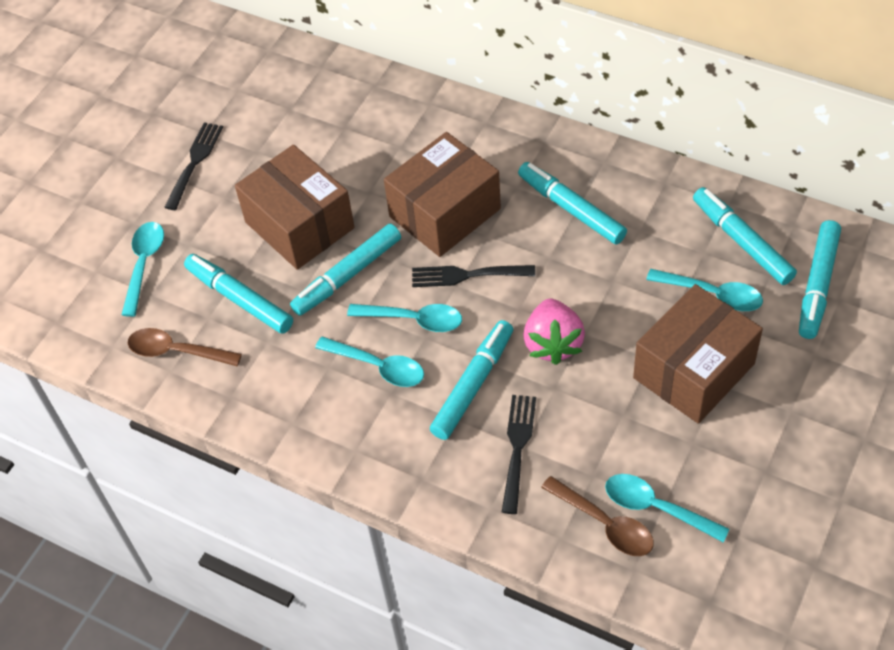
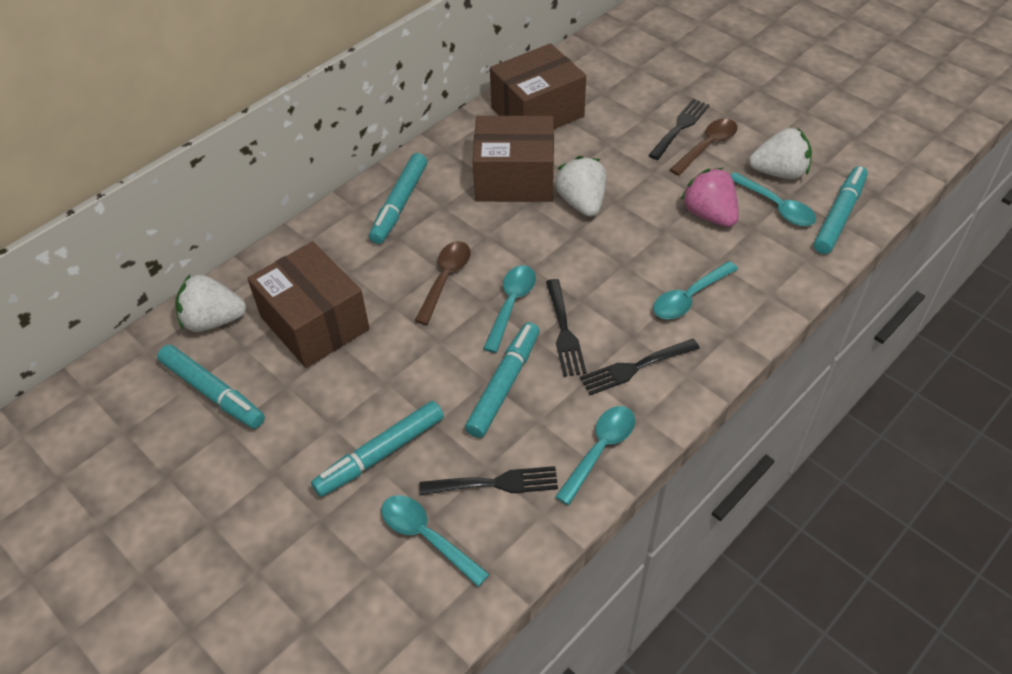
black fork: 3 -> 4
turquoise marker: 6 -> 5
white strawberry: 0 -> 3

